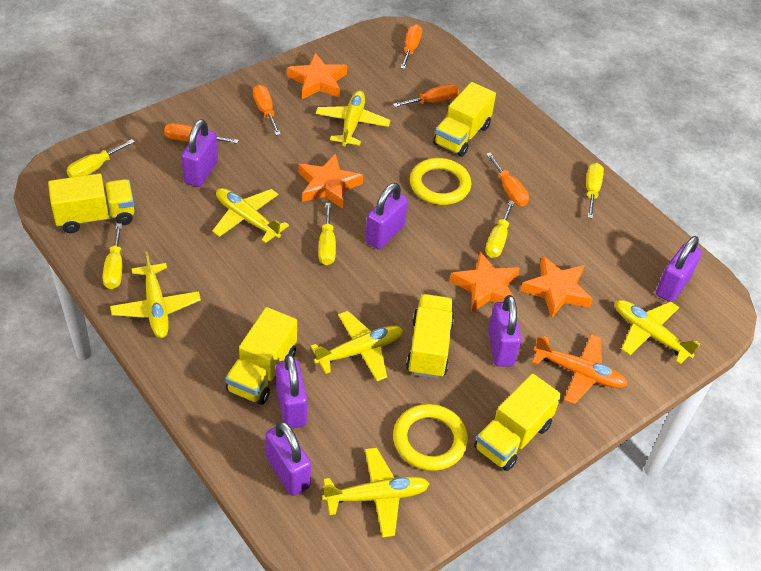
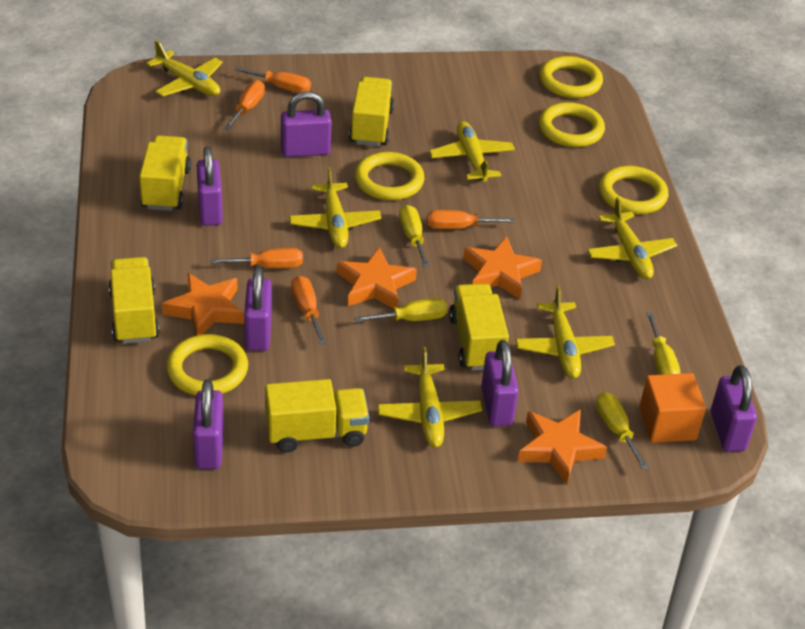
orange cube: 0 -> 1
orange plane: 1 -> 0
yellow ring: 2 -> 5
yellow screwdriver: 5 -> 4

